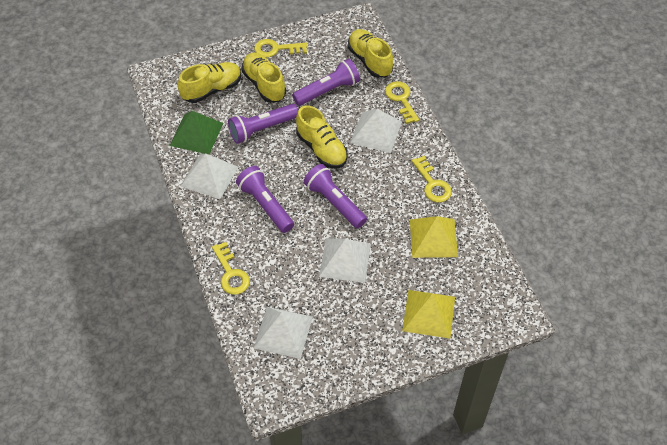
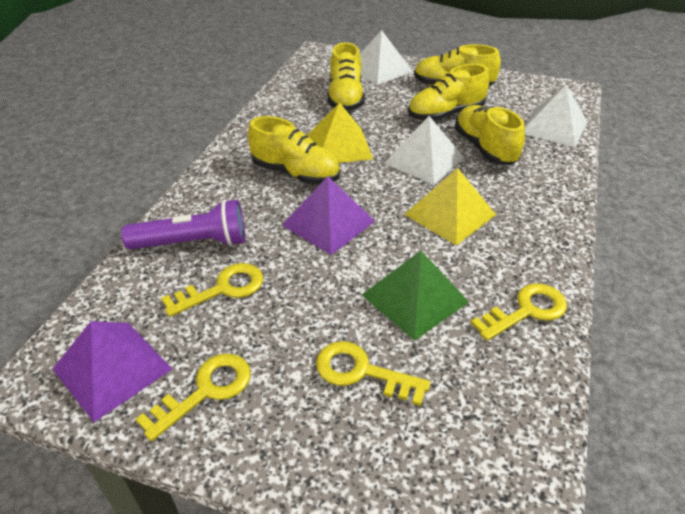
purple flashlight: 4 -> 1
purple pyramid: 0 -> 2
white pyramid: 4 -> 3
yellow shoe: 4 -> 5

